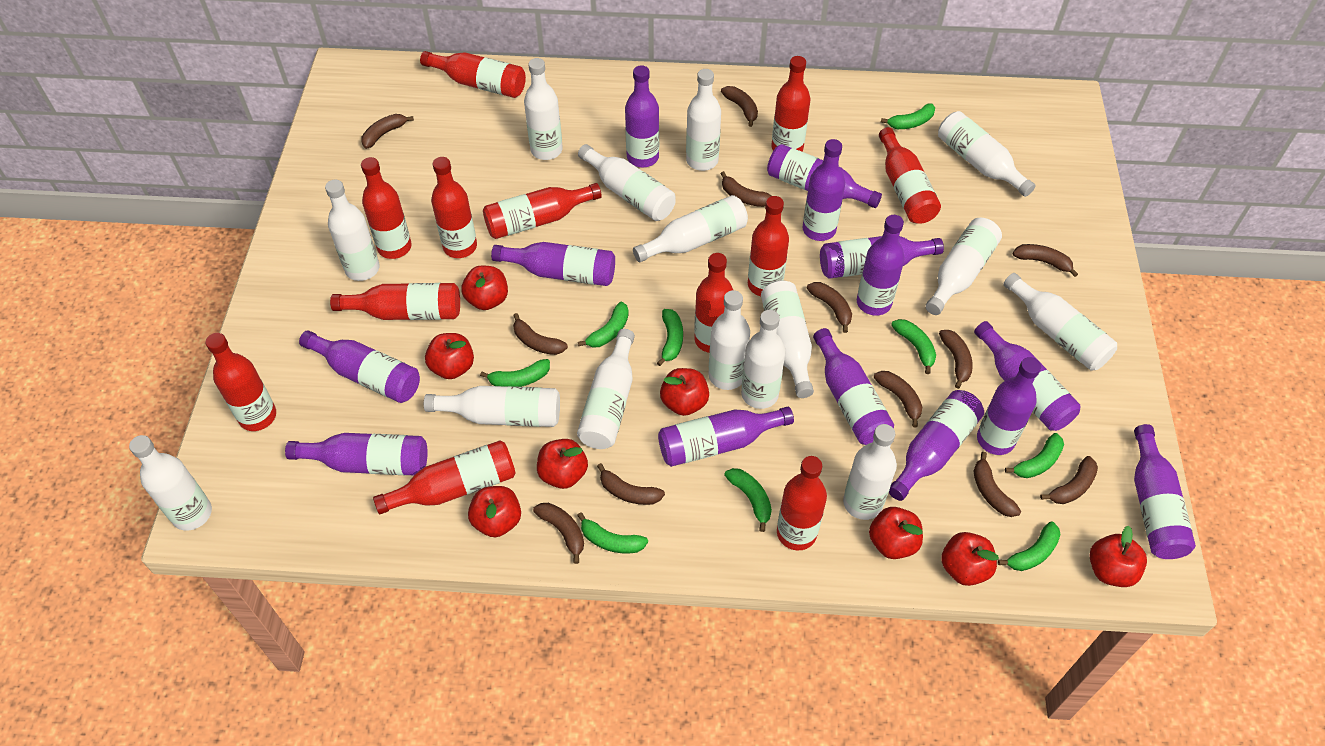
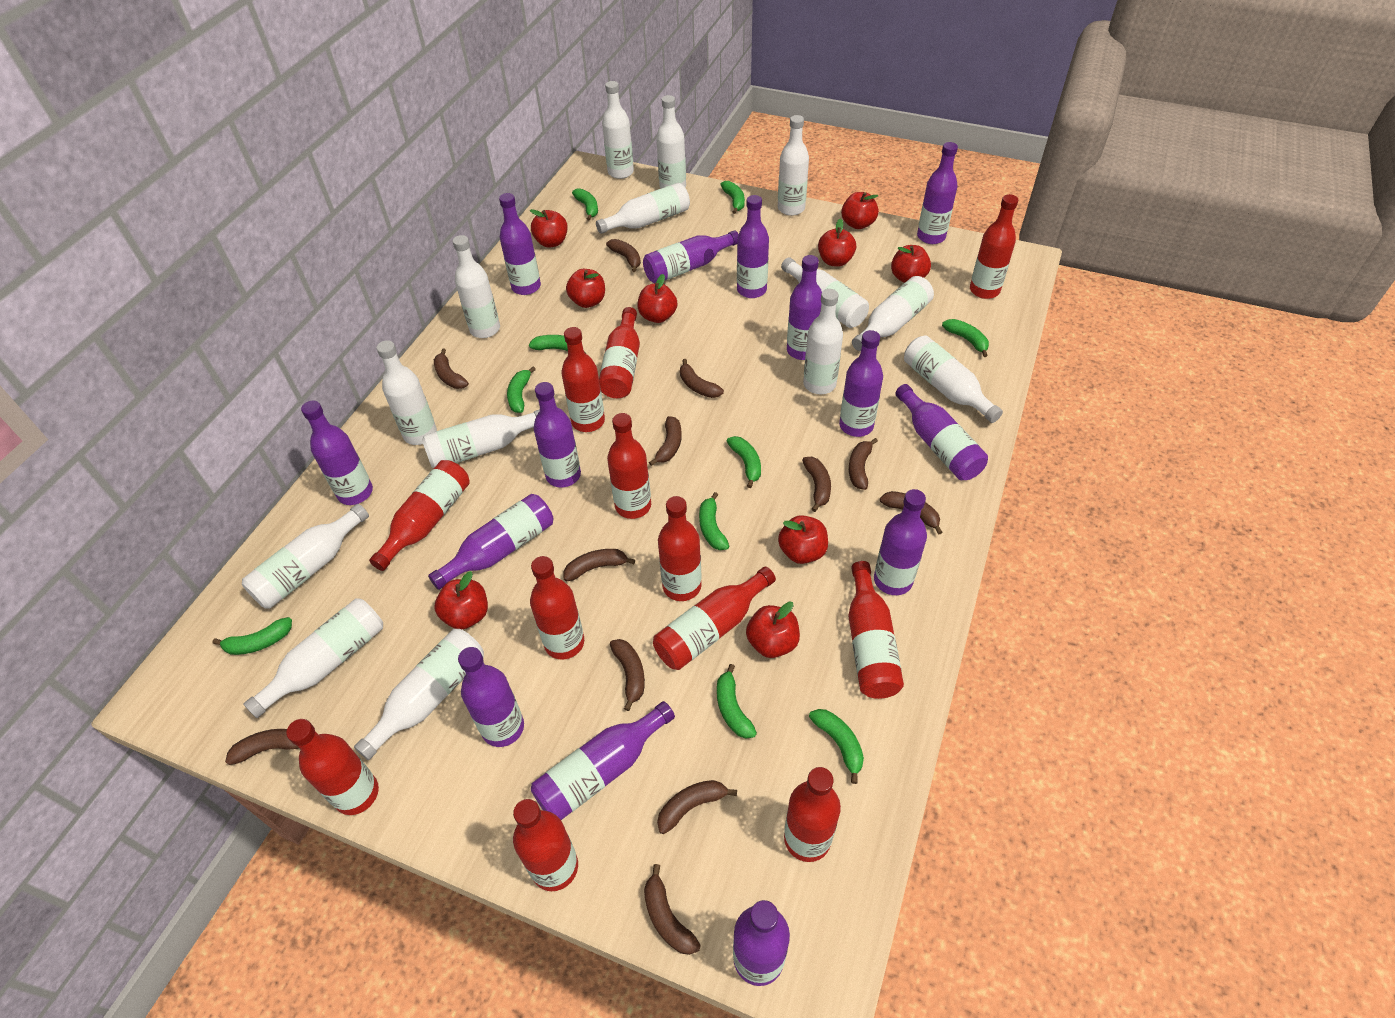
green banana: 9 -> 10
red apple: 8 -> 9
white bottle: 15 -> 14

